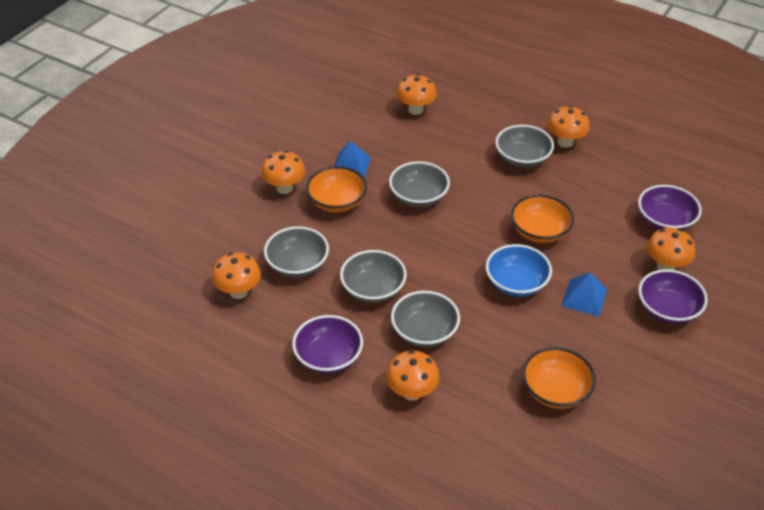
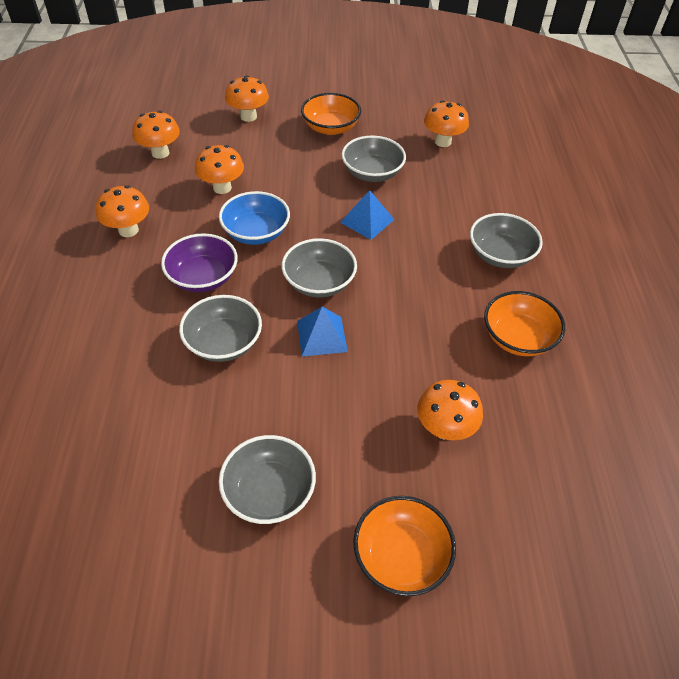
purple bowl: 3 -> 1

